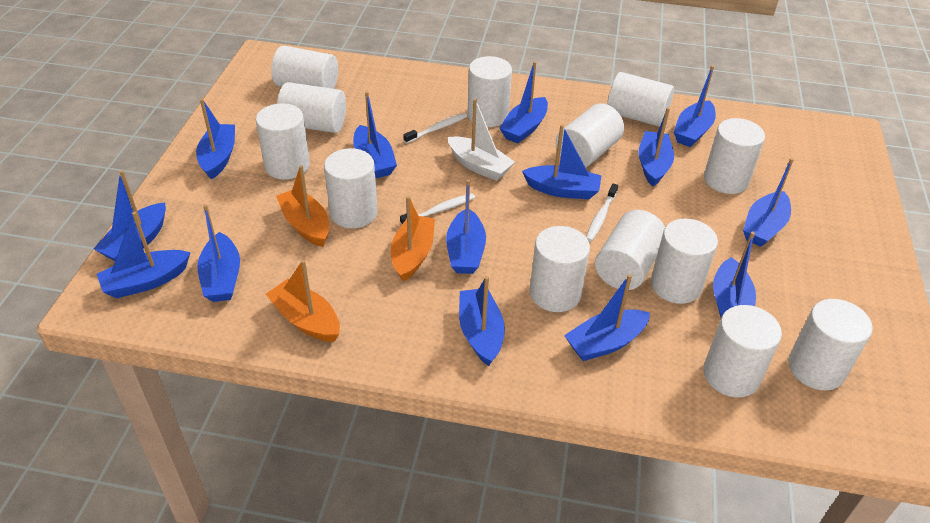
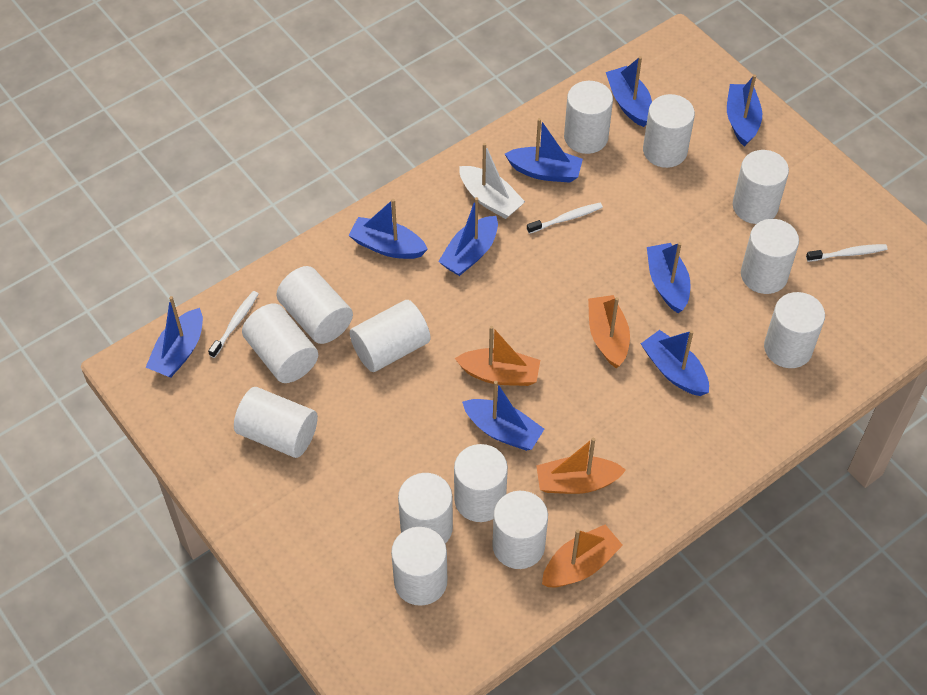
blue boat: 14 -> 9
orange boat: 3 -> 4

